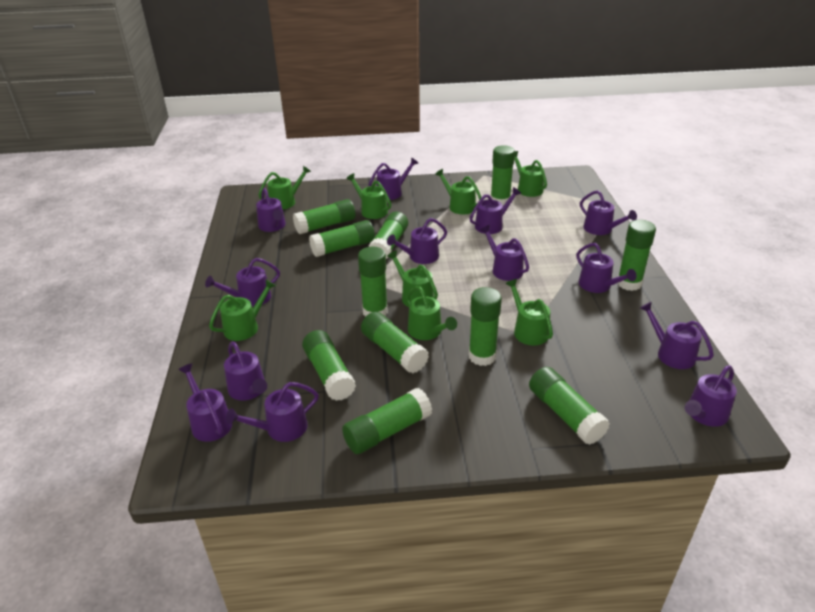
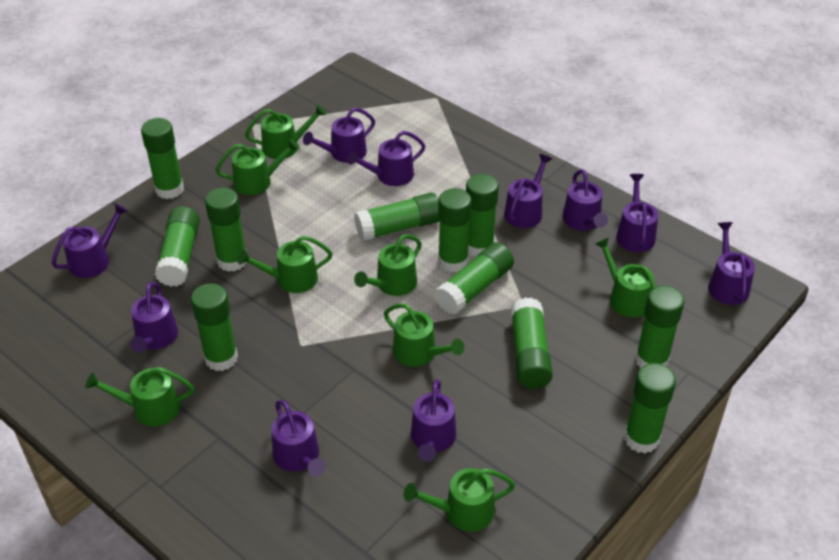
purple watering can: 13 -> 10

